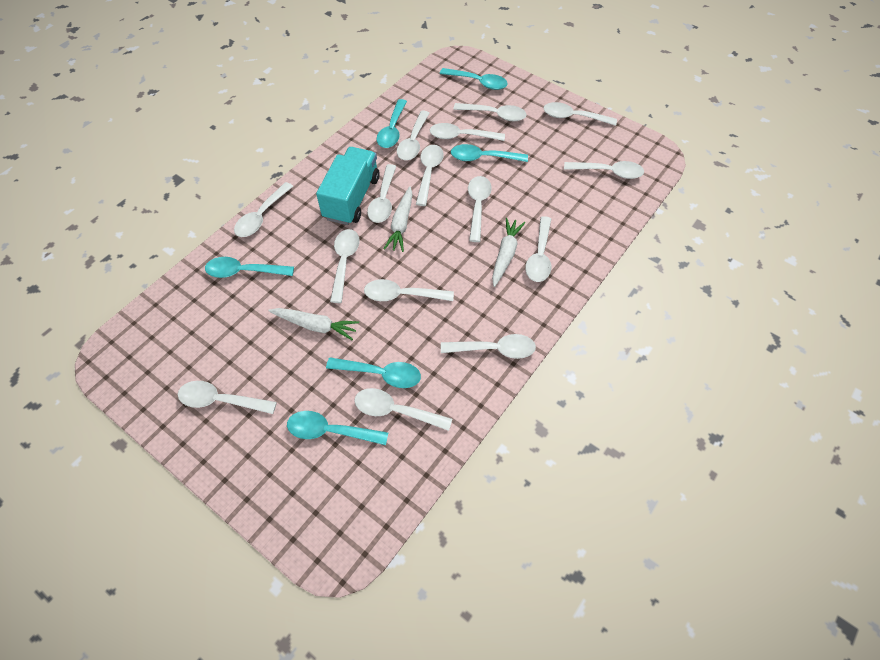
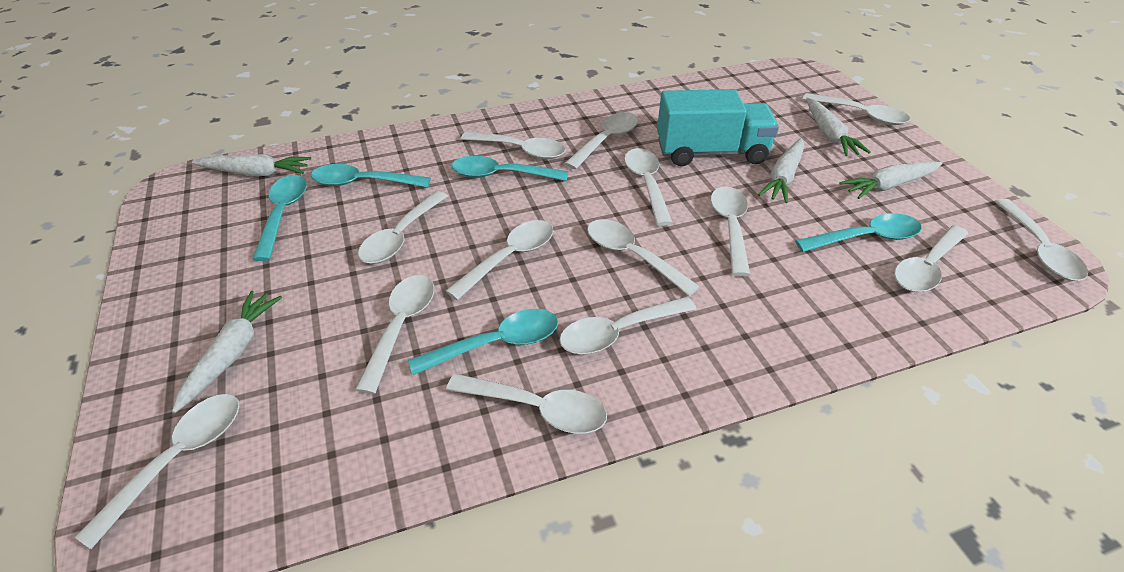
turquoise spoon: 6 -> 5
white carrot: 3 -> 5
white spoon: 15 -> 14

